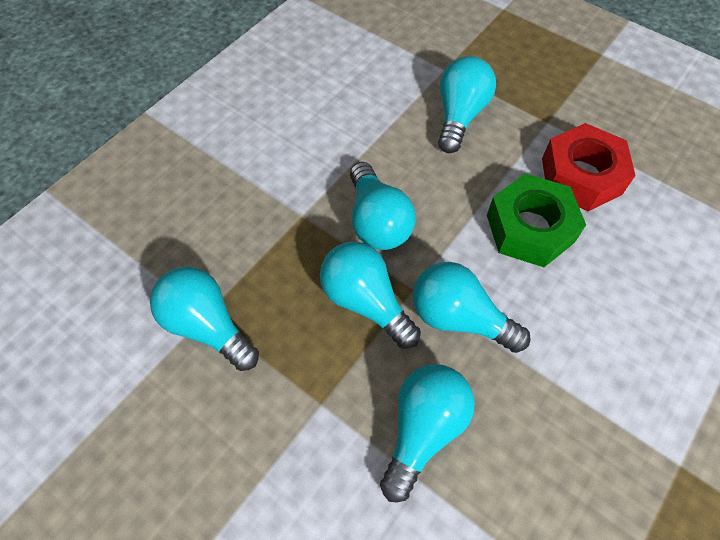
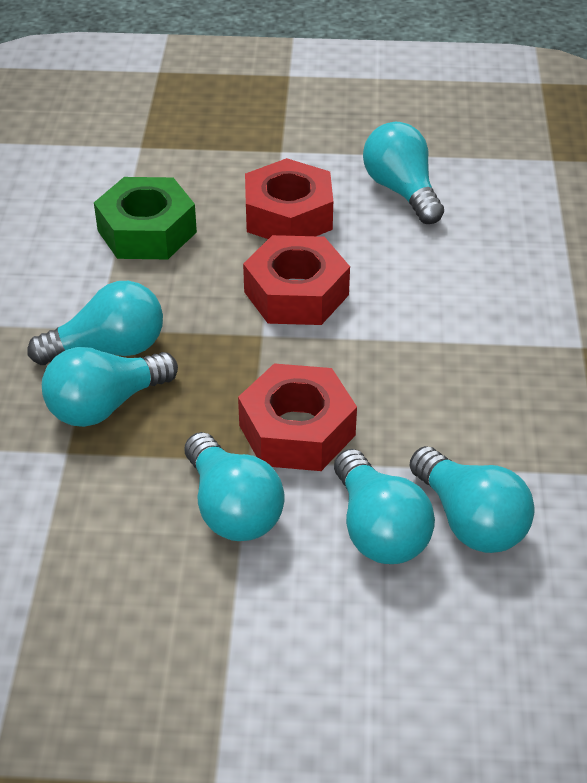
red nut: 1 -> 3

